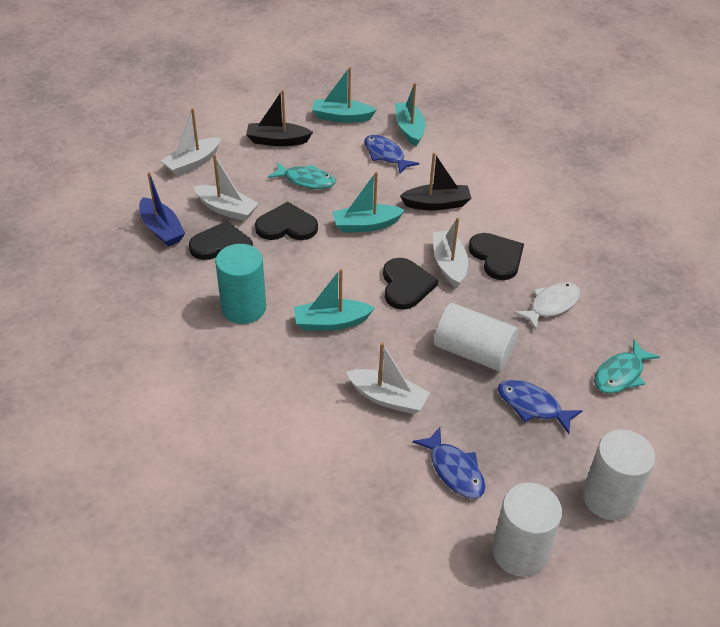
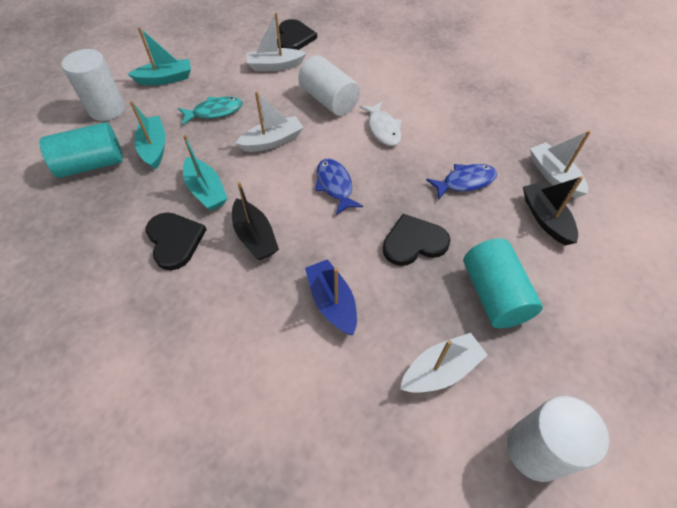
black heart: 4 -> 3
blue fish: 3 -> 2
turquoise boat: 4 -> 3
turquoise cylinder: 1 -> 2
turquoise fish: 2 -> 1

